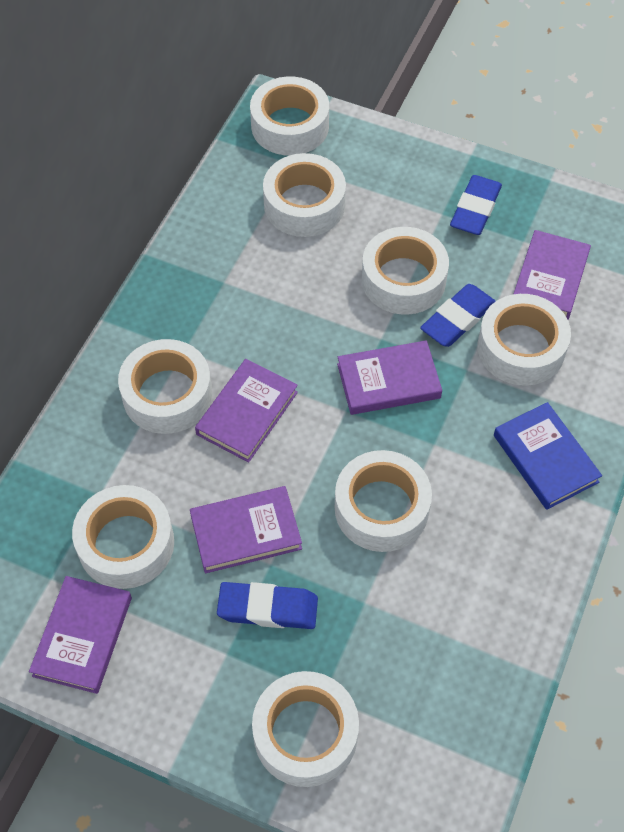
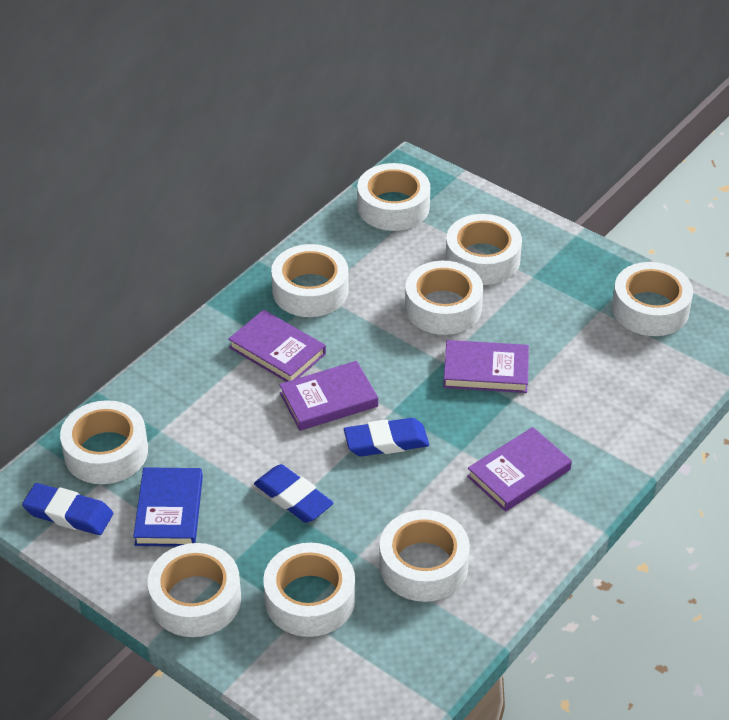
purple book: 5 -> 4
white tape: 8 -> 9

